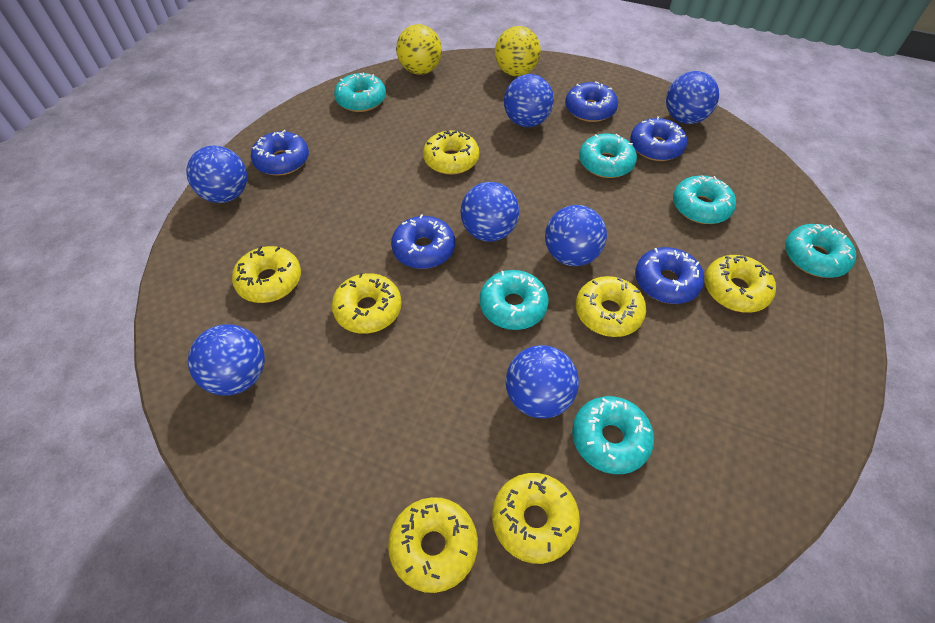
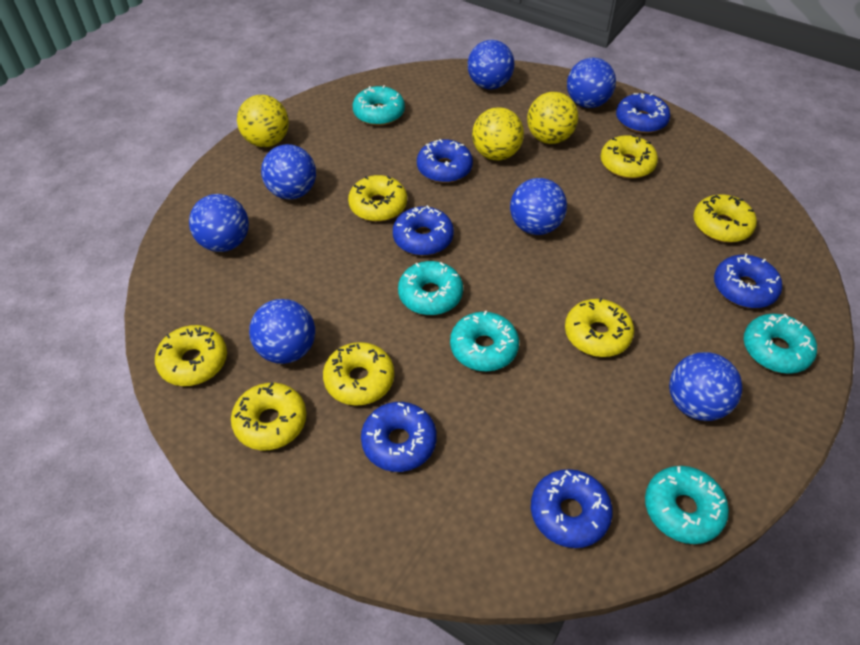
blue donut: 5 -> 6
turquoise donut: 6 -> 5
yellow ball: 2 -> 3

